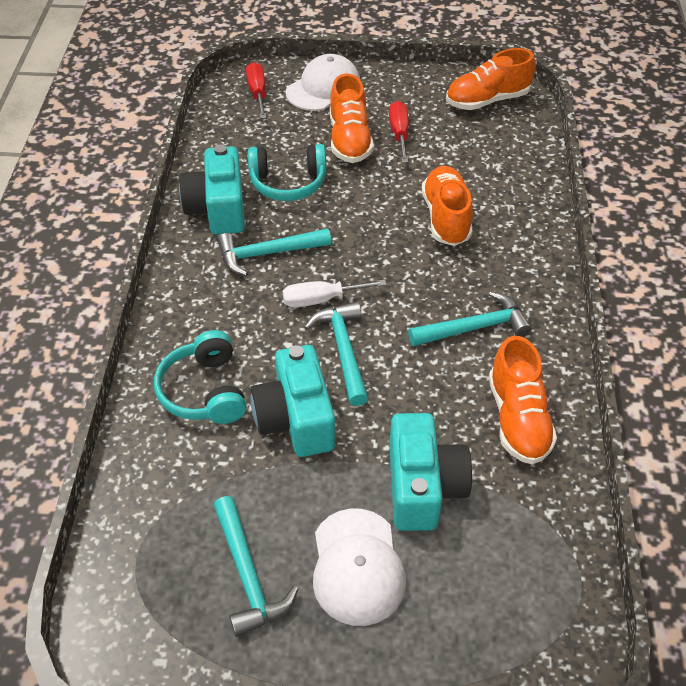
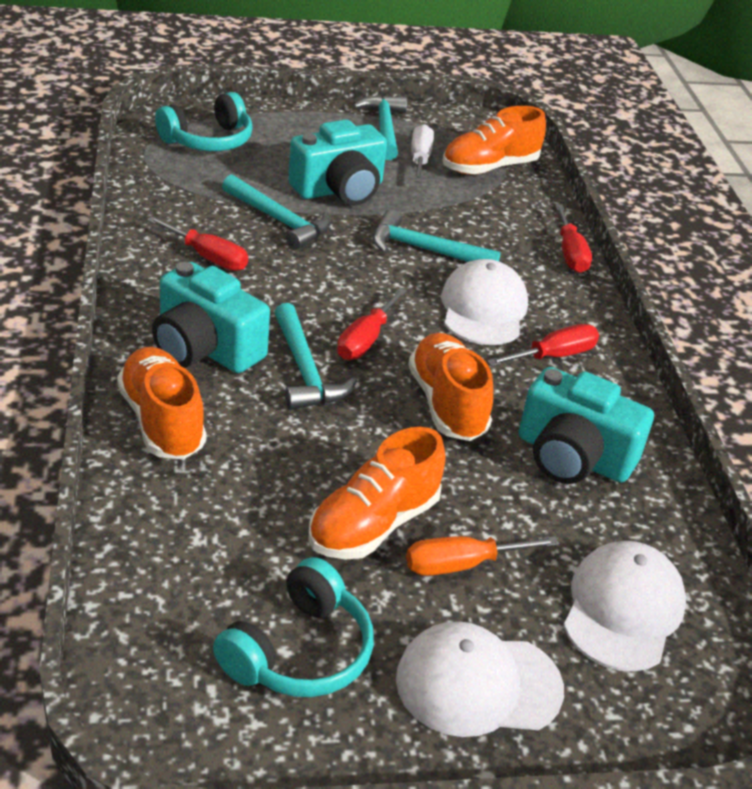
orange screwdriver: 0 -> 1
red screwdriver: 2 -> 4
white cap: 2 -> 3

